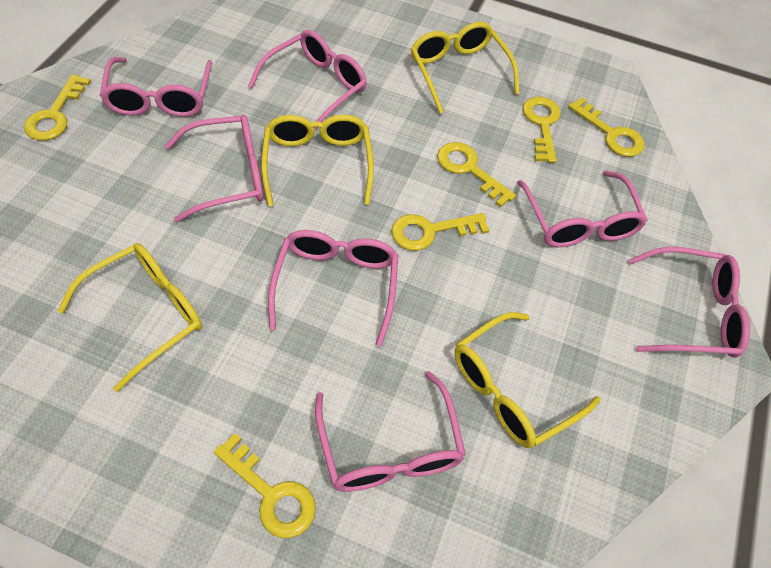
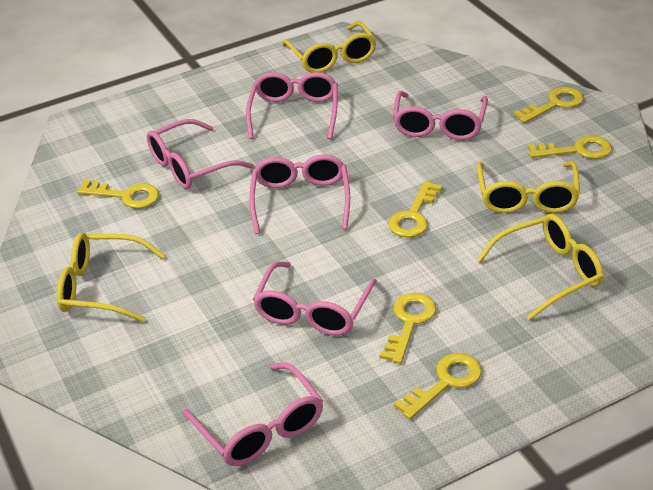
pink glasses: 7 -> 6

